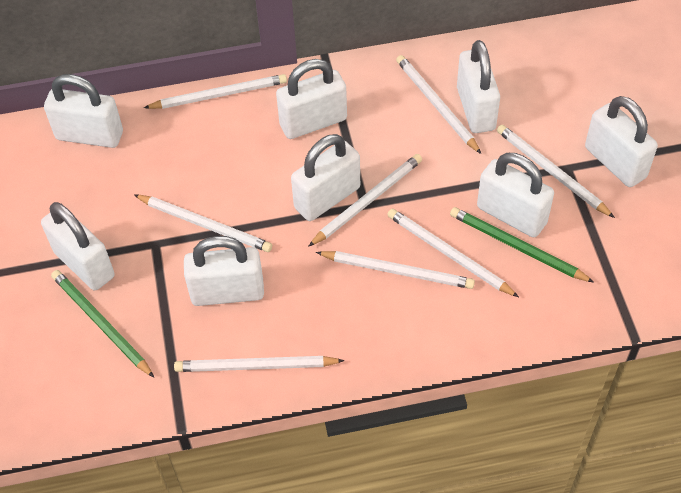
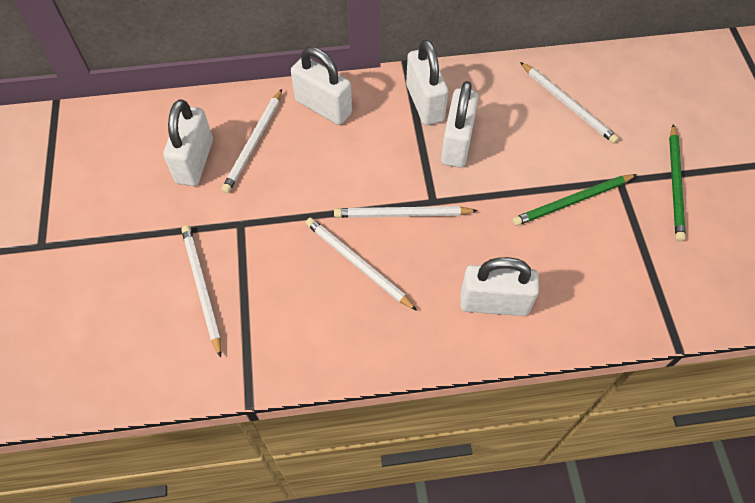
white padlock: 8 -> 5
white pencil: 8 -> 5

